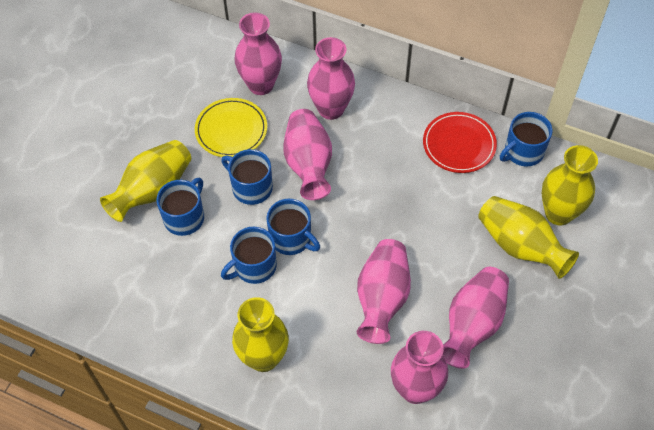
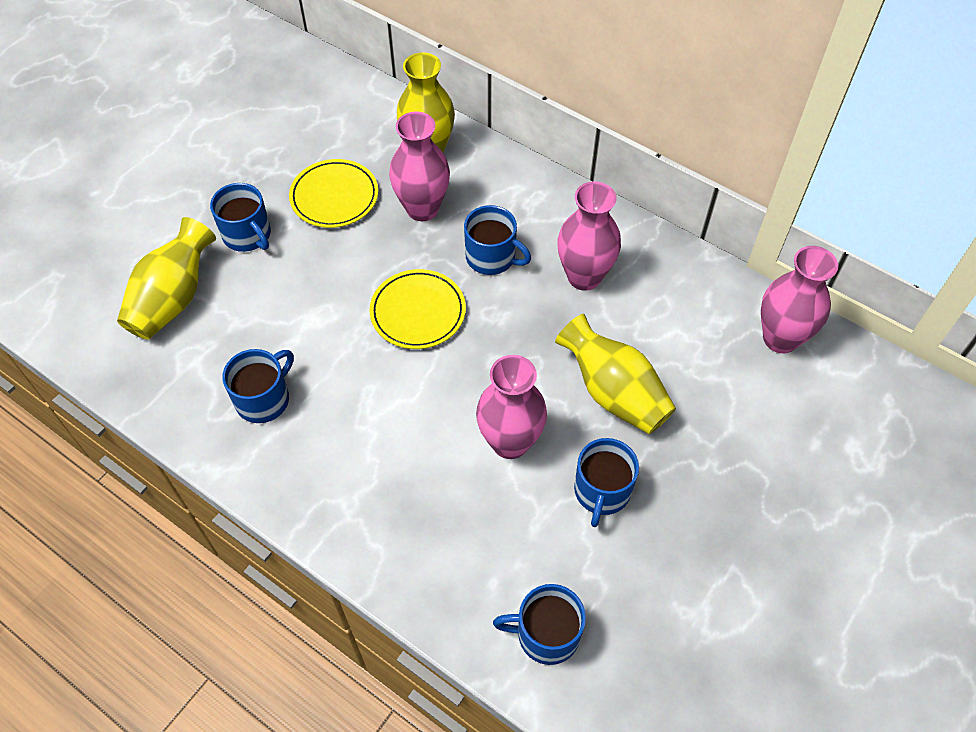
pink vase: 6 -> 4
red plate: 1 -> 0
yellow plate: 1 -> 2
yellow vase: 4 -> 3

